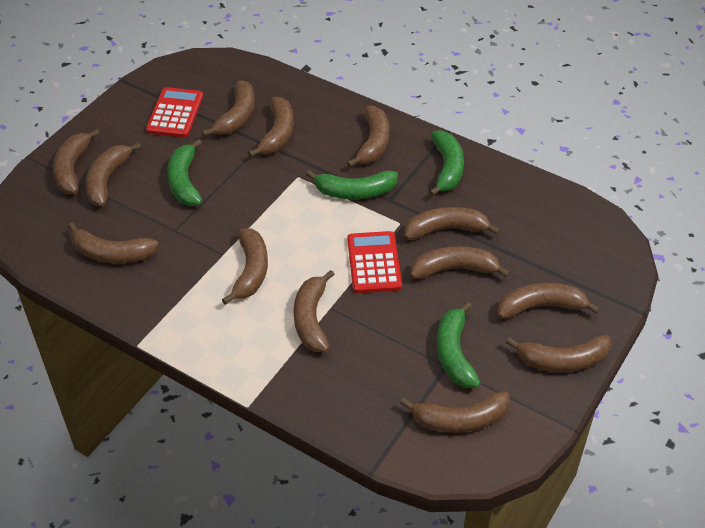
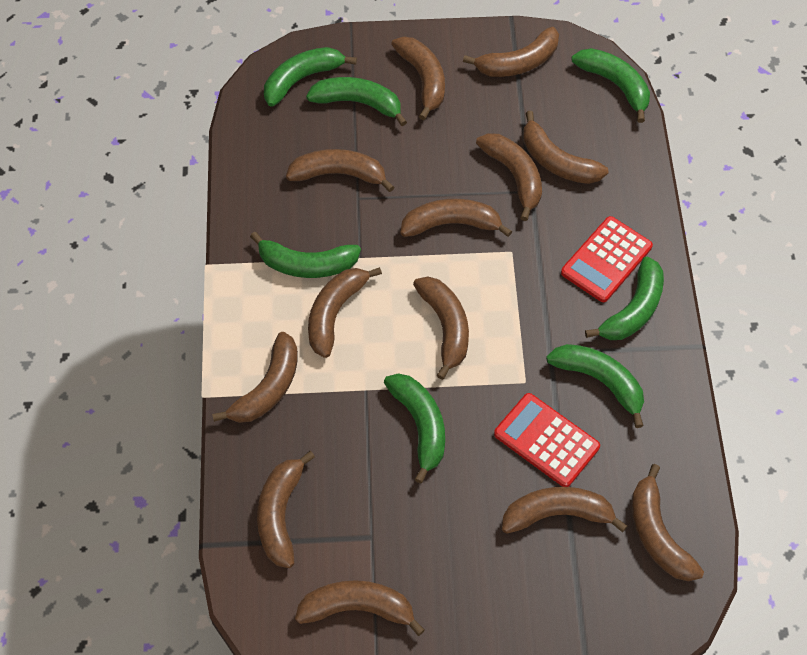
green banana: 4 -> 7

